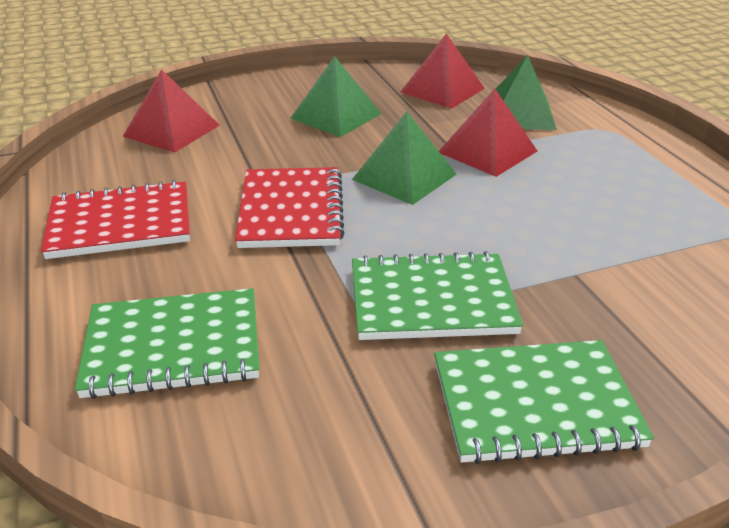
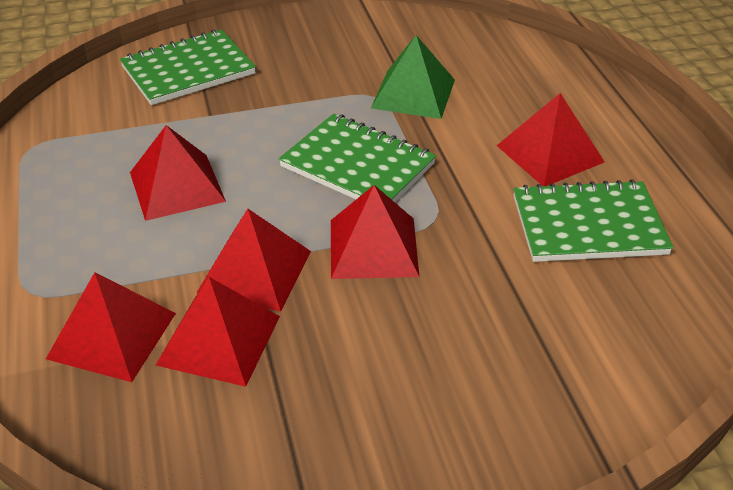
green pyramid: 3 -> 1
red notebook: 2 -> 0
red pyramid: 3 -> 6

